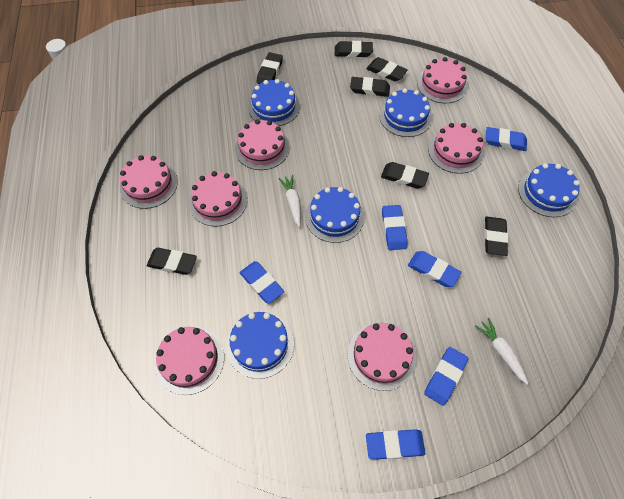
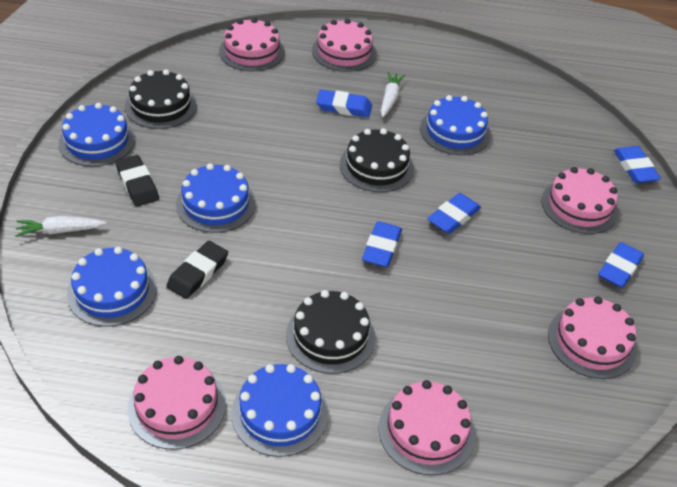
black cake: 0 -> 3
black eraser: 7 -> 2
blue eraser: 6 -> 5
pink cake: 7 -> 6

